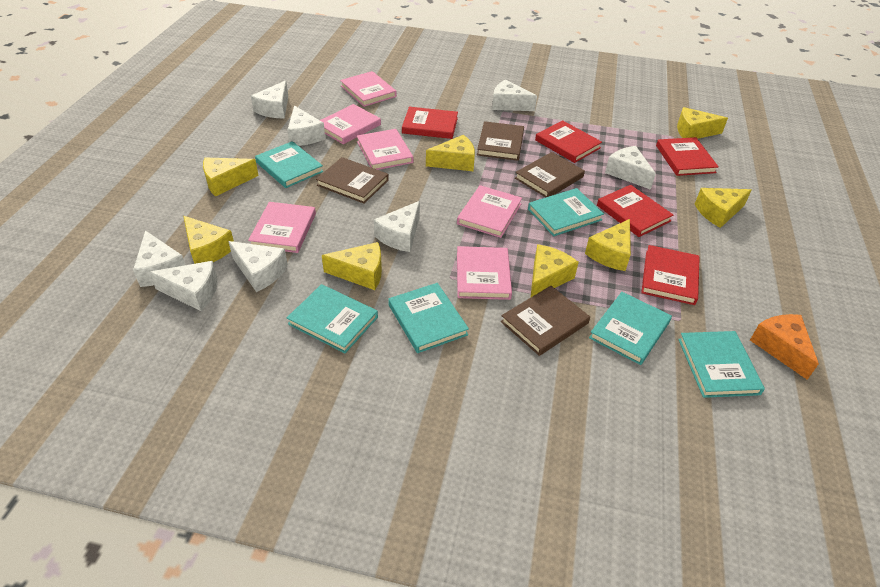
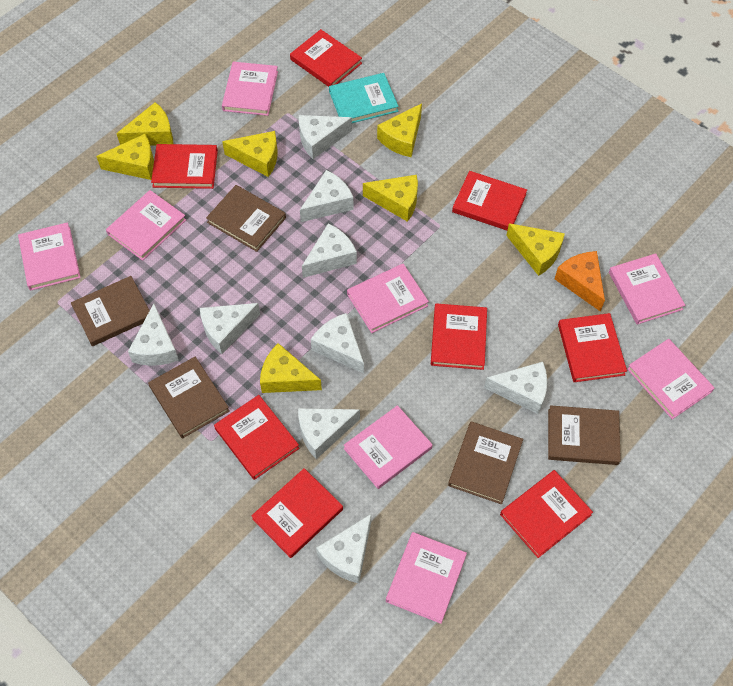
brown book: 4 -> 5
pink book: 6 -> 8
red book: 5 -> 8
turquoise book: 6 -> 1
white cheese: 8 -> 9
yellow cheese: 8 -> 7

